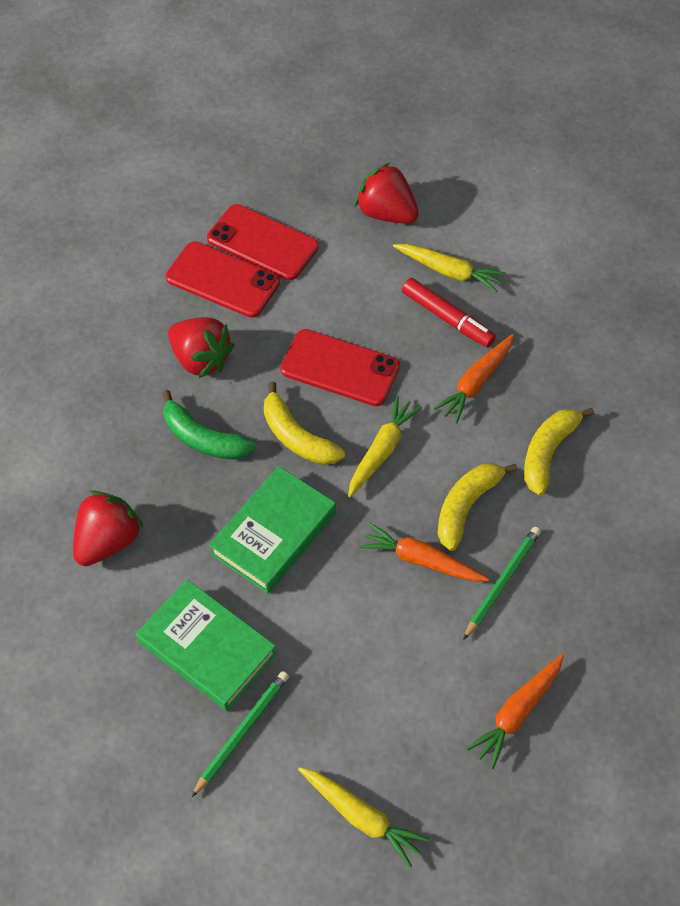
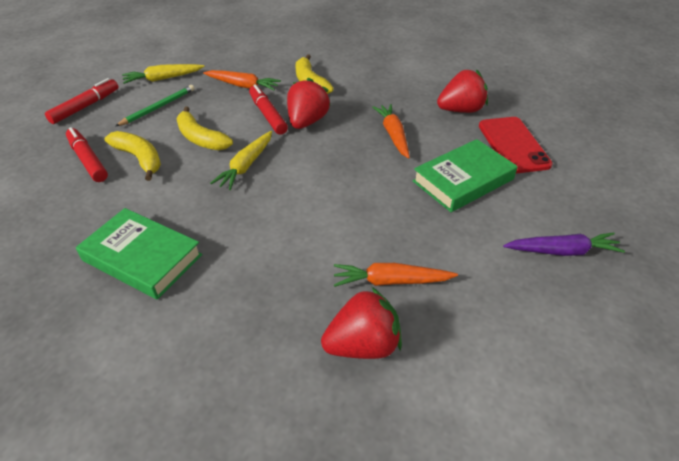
green banana: 1 -> 0
green pencil: 2 -> 1
purple carrot: 0 -> 1
red marker: 1 -> 3
red phone: 3 -> 1
yellow carrot: 3 -> 2

